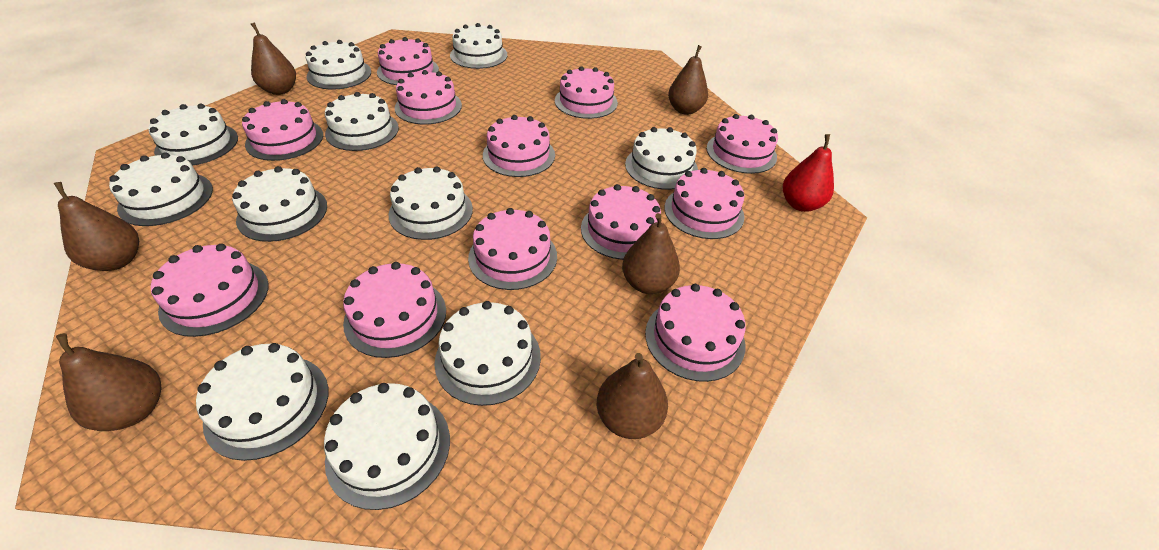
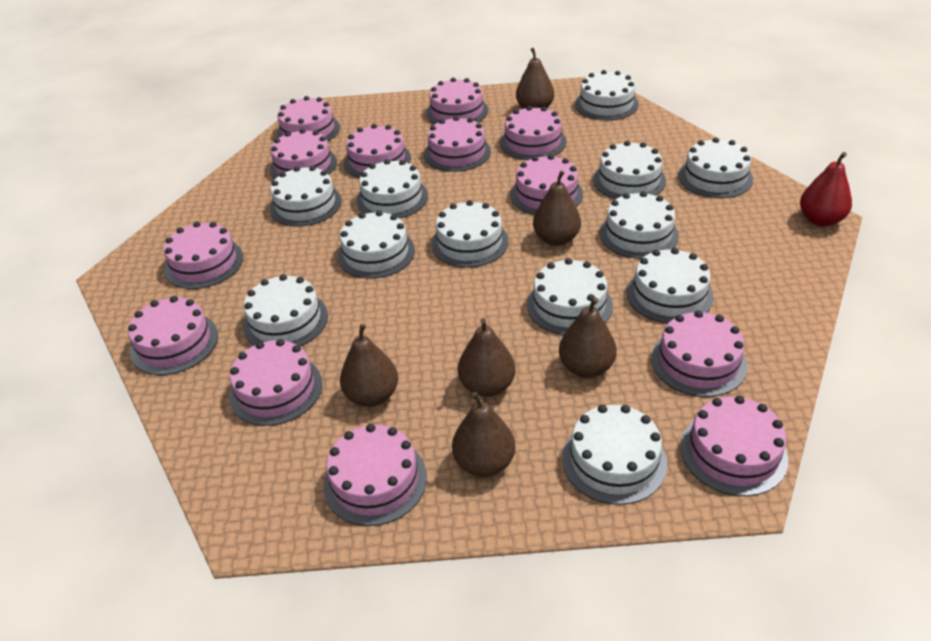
pink cake: 12 -> 13
white cake: 11 -> 12

